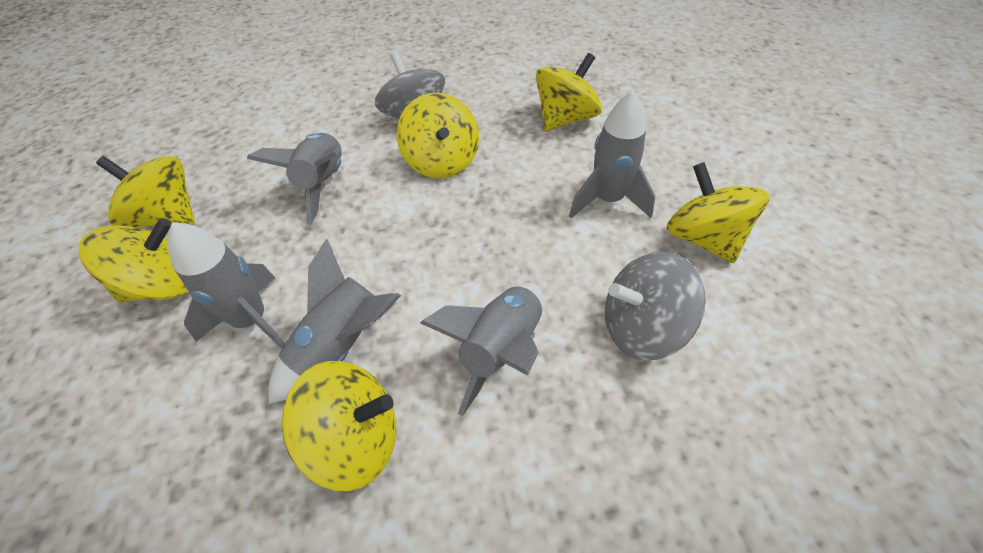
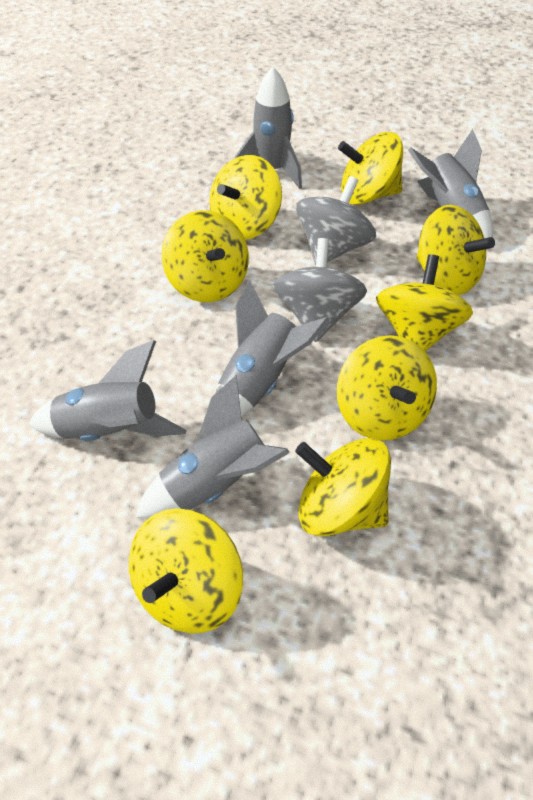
yellow spinning top: 6 -> 8

